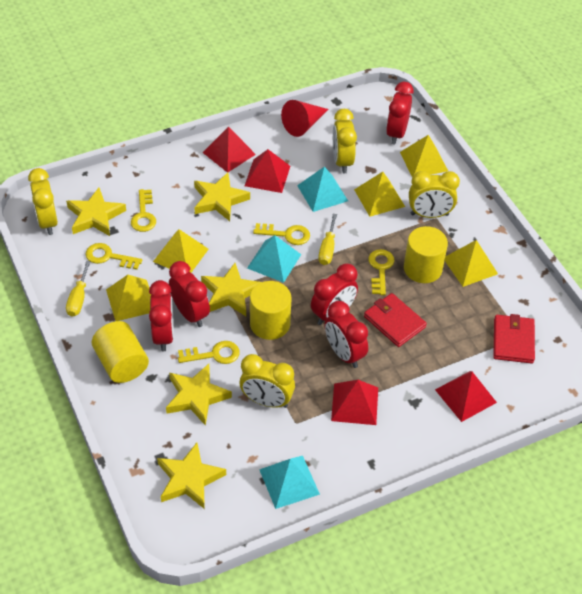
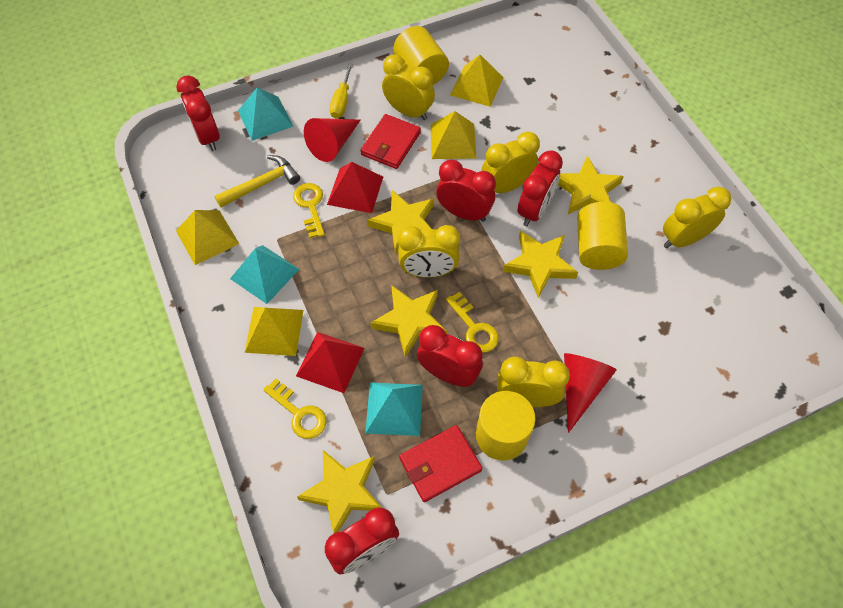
red cone: 1 -> 2
red pyramid: 4 -> 2
yellow clock: 4 -> 5
yellow hammer: 0 -> 1
yellow key: 5 -> 3
yellow pyramid: 5 -> 4
yellow screwdriver: 2 -> 1

